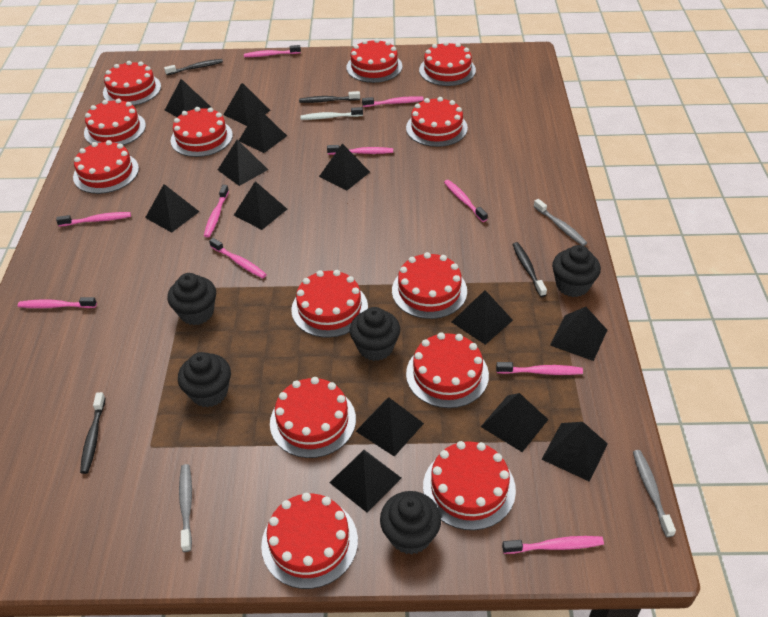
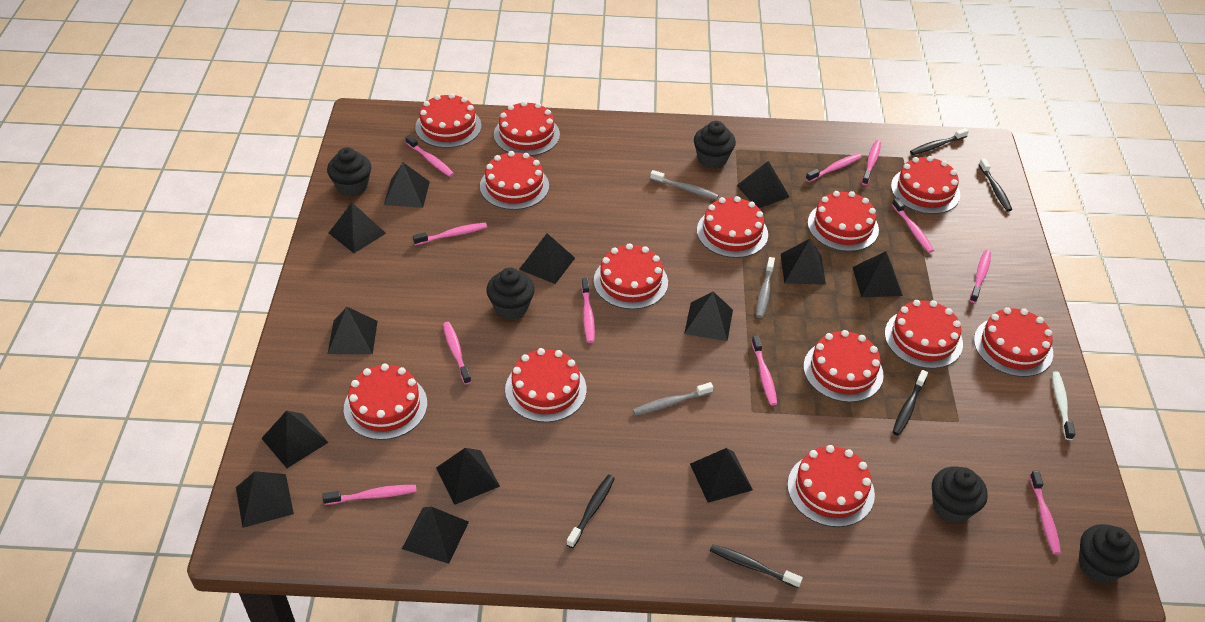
black toothbrush: 4 -> 5
pink toothbrush: 10 -> 11

